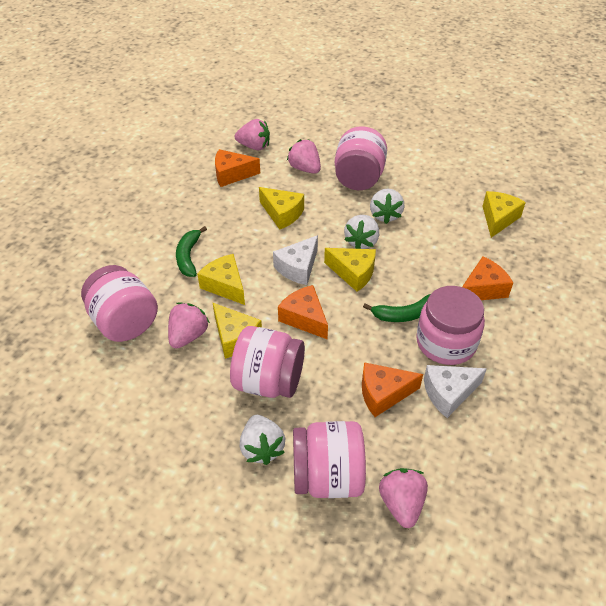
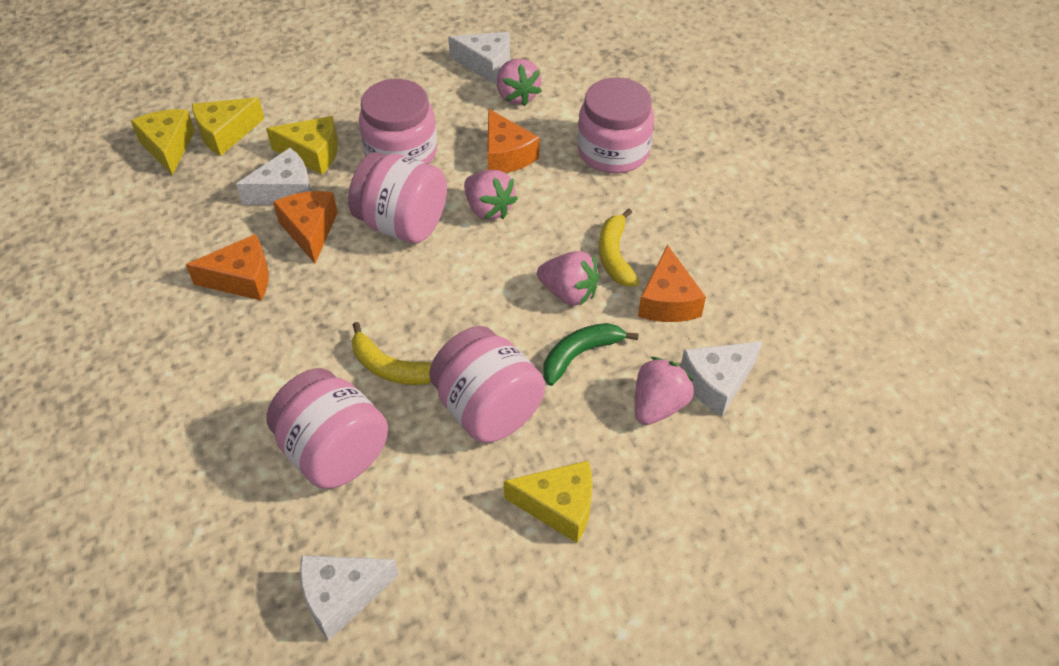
green banana: 2 -> 1
white cheese: 2 -> 4
white strawberry: 3 -> 0
yellow banana: 0 -> 2
yellow cheese: 5 -> 4

